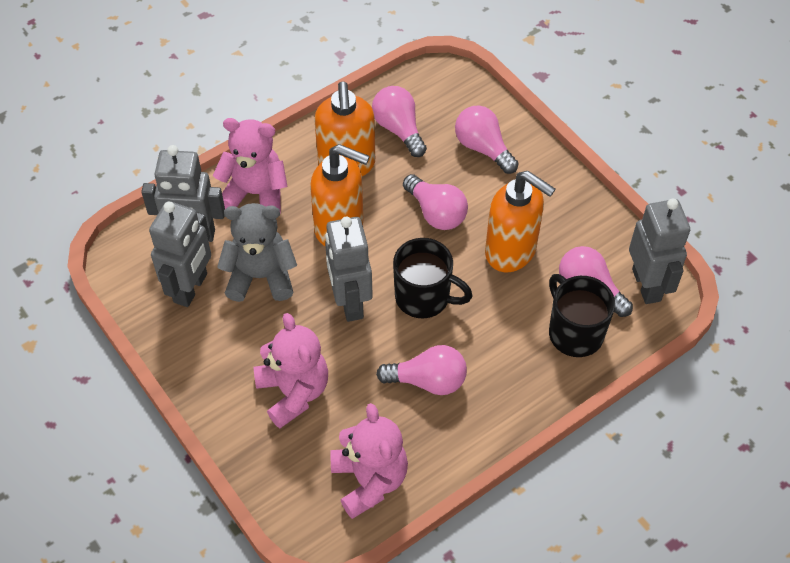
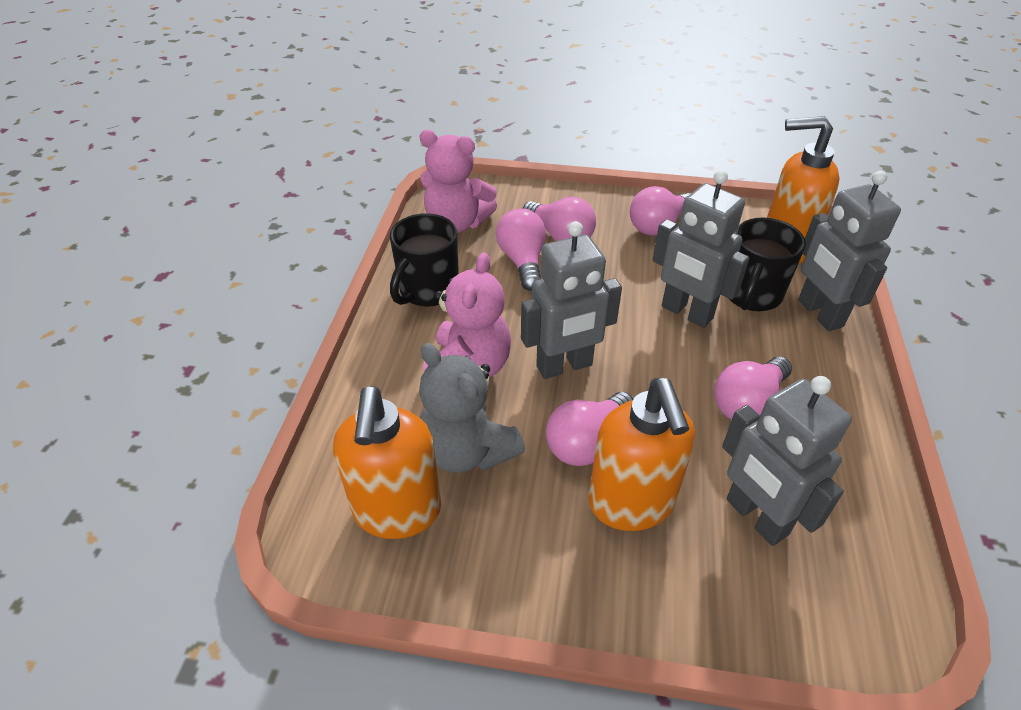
pink teddy bear: 3 -> 2

